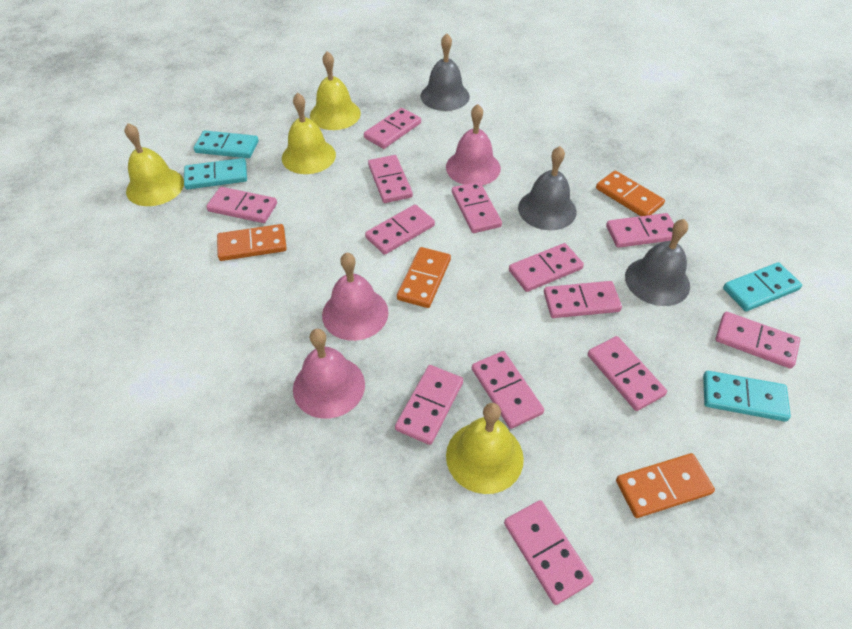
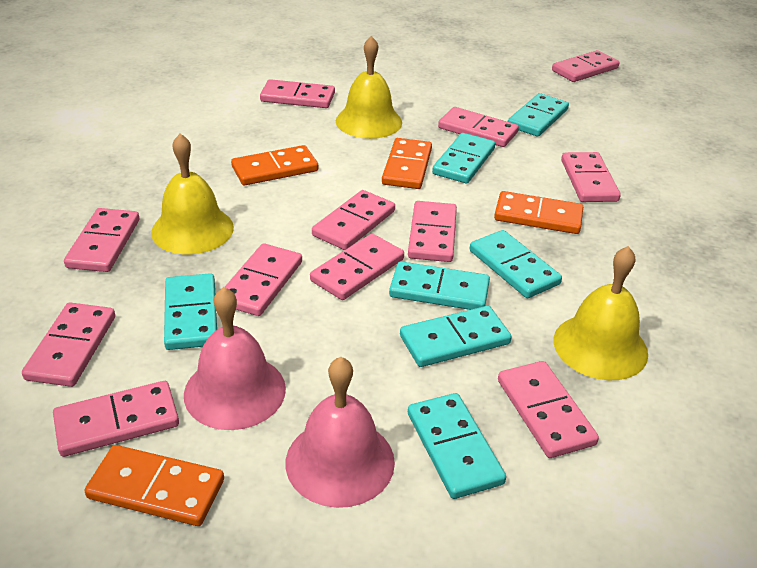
grey bell: 3 -> 0
pink bell: 3 -> 2
pink domino: 13 -> 12
turquoise domino: 4 -> 7
yellow bell: 4 -> 3

